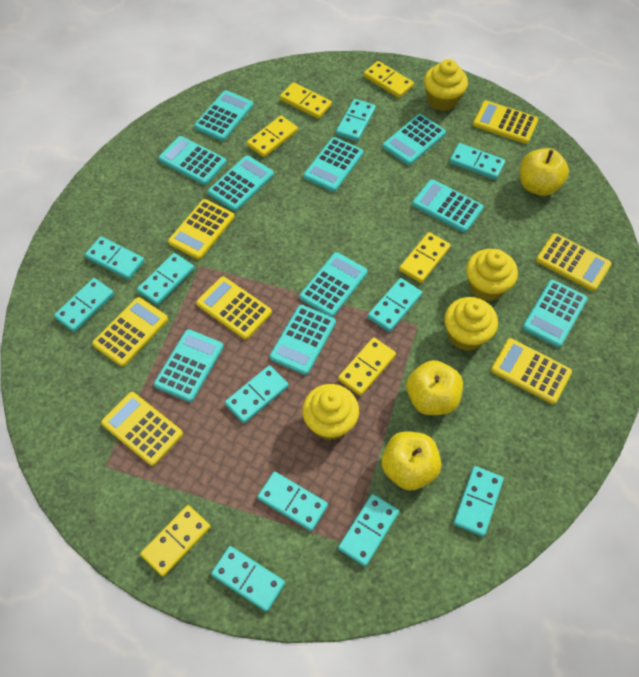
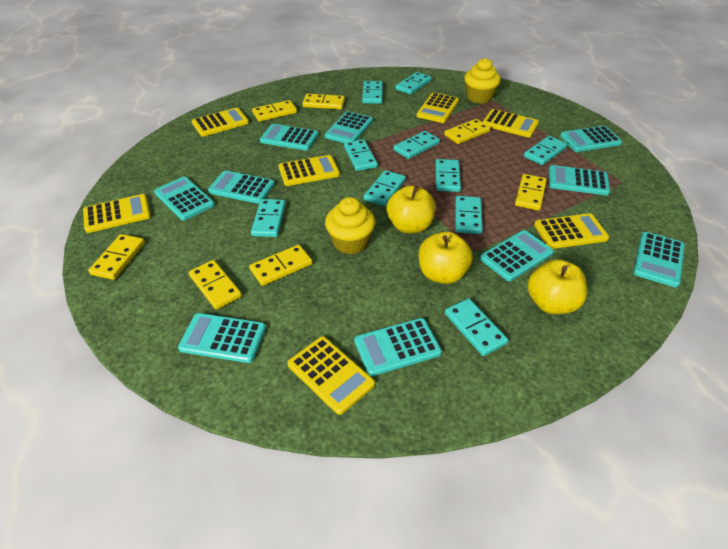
turquoise domino: 11 -> 10
yellow cupcake: 4 -> 2
yellow domino: 6 -> 7

